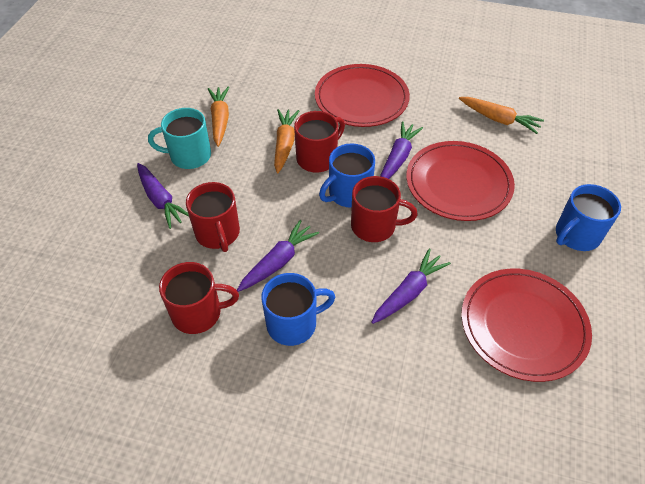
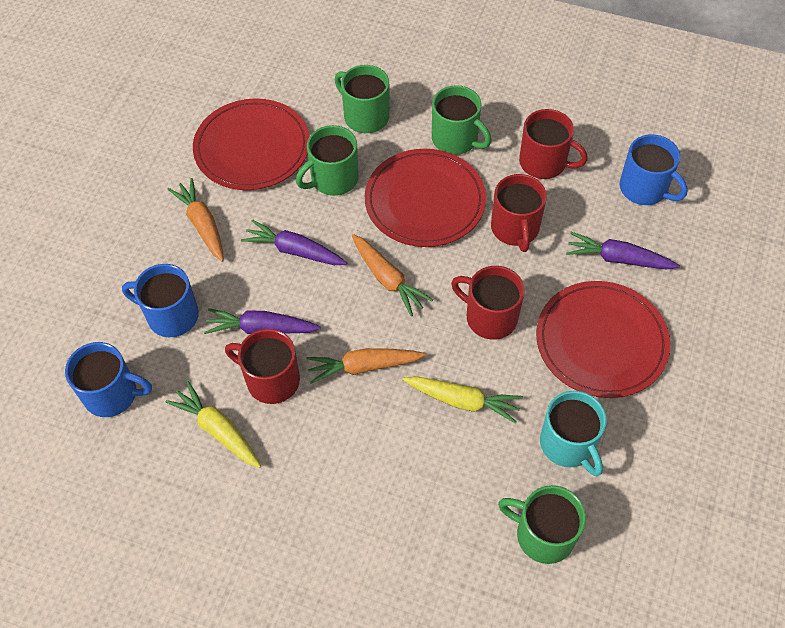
green mug: 0 -> 4
purple carrot: 4 -> 3
yellow carrot: 0 -> 2

